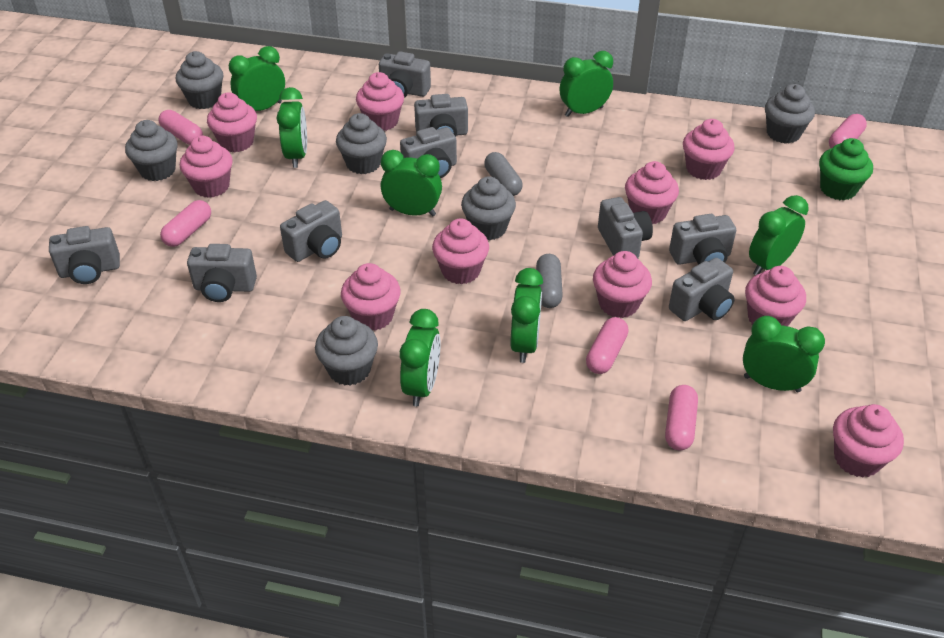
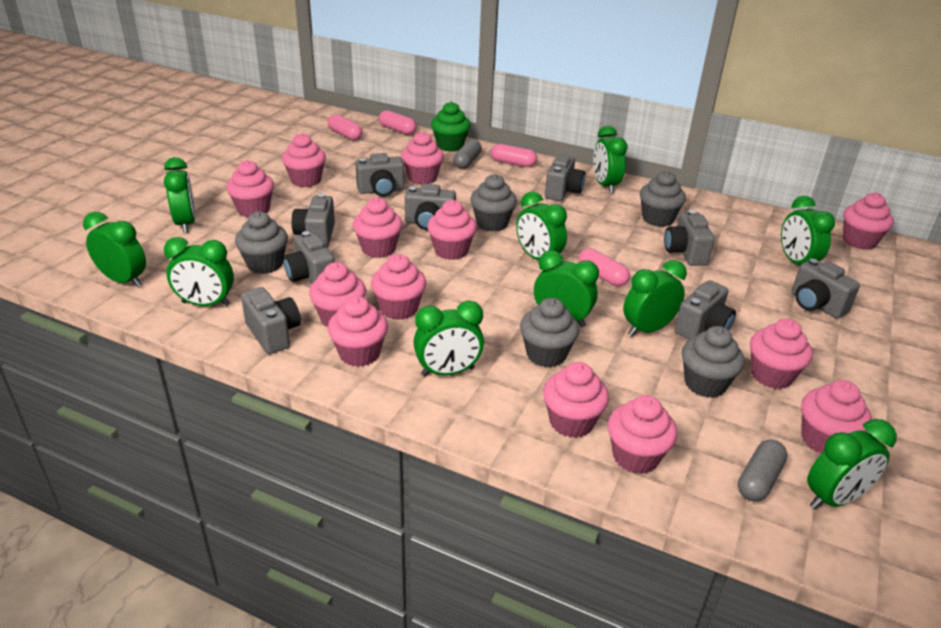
green clock: 8 -> 10
grey cupcake: 6 -> 5
pink capsule: 5 -> 4
pink cupcake: 10 -> 13

